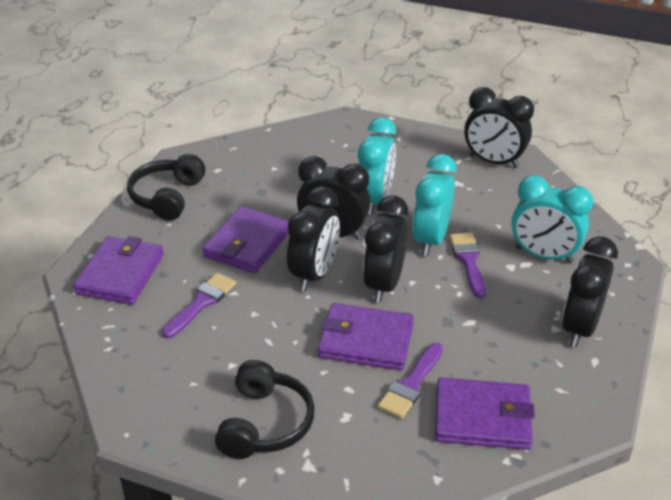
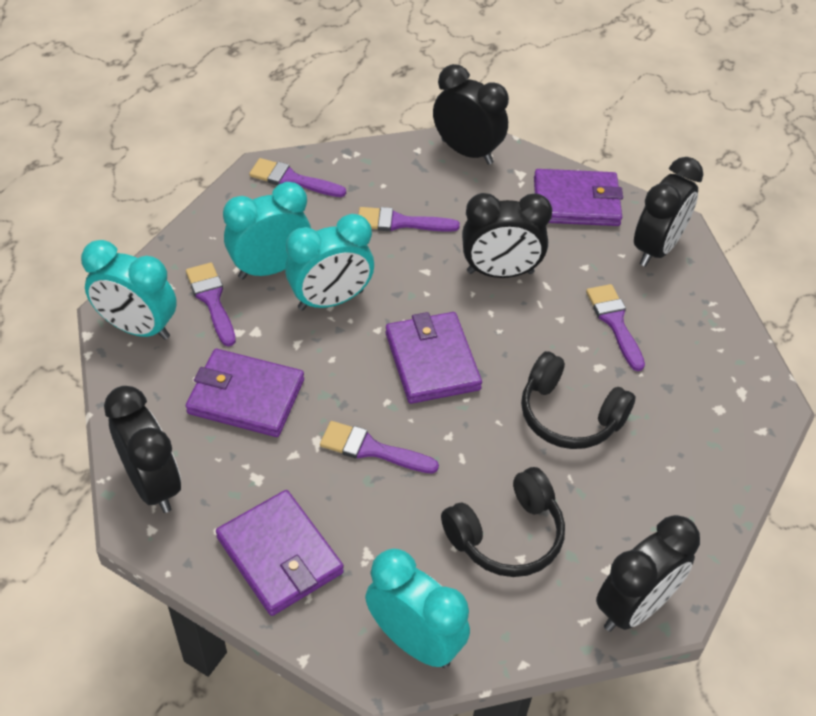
purple brush: 3 -> 5
turquoise clock: 3 -> 4

